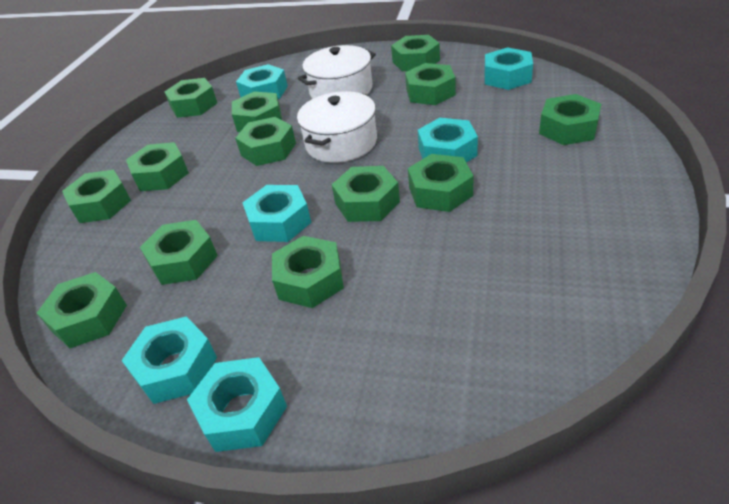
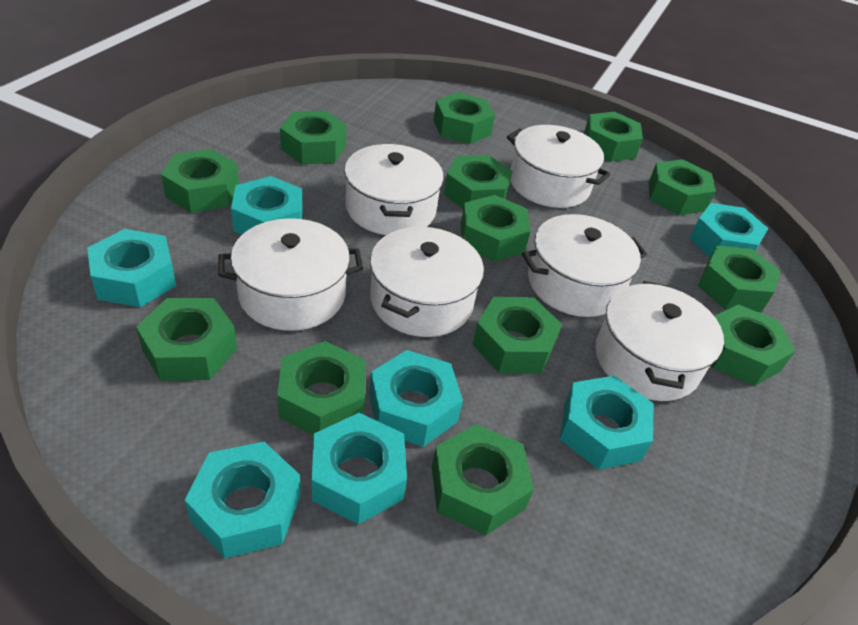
turquoise nut: 6 -> 7
white pot: 2 -> 6

